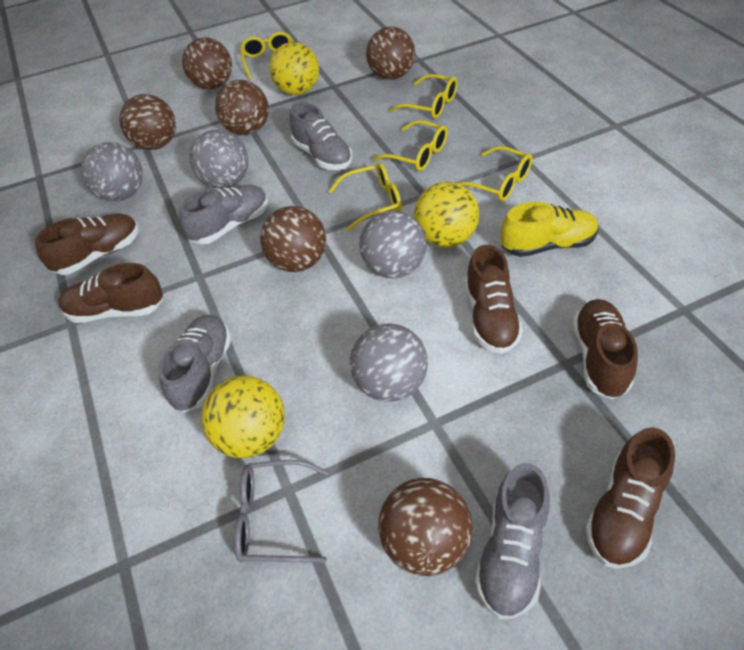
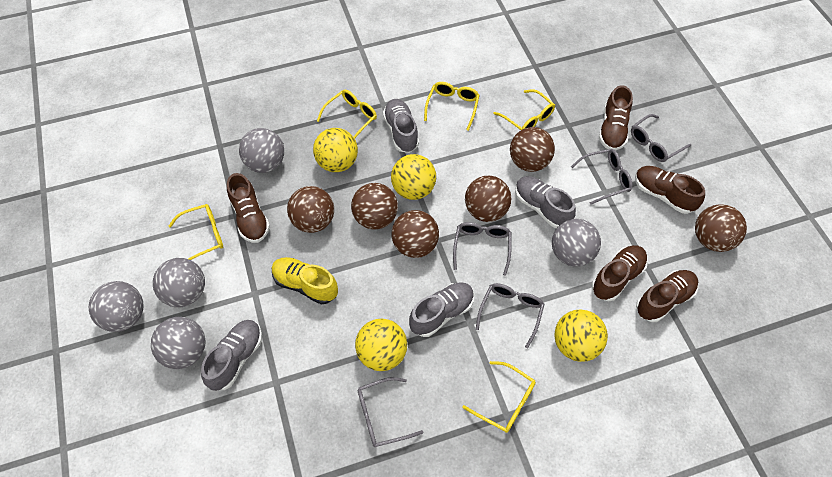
grey ball: 4 -> 5
grey glasses: 1 -> 5
yellow ball: 3 -> 4

